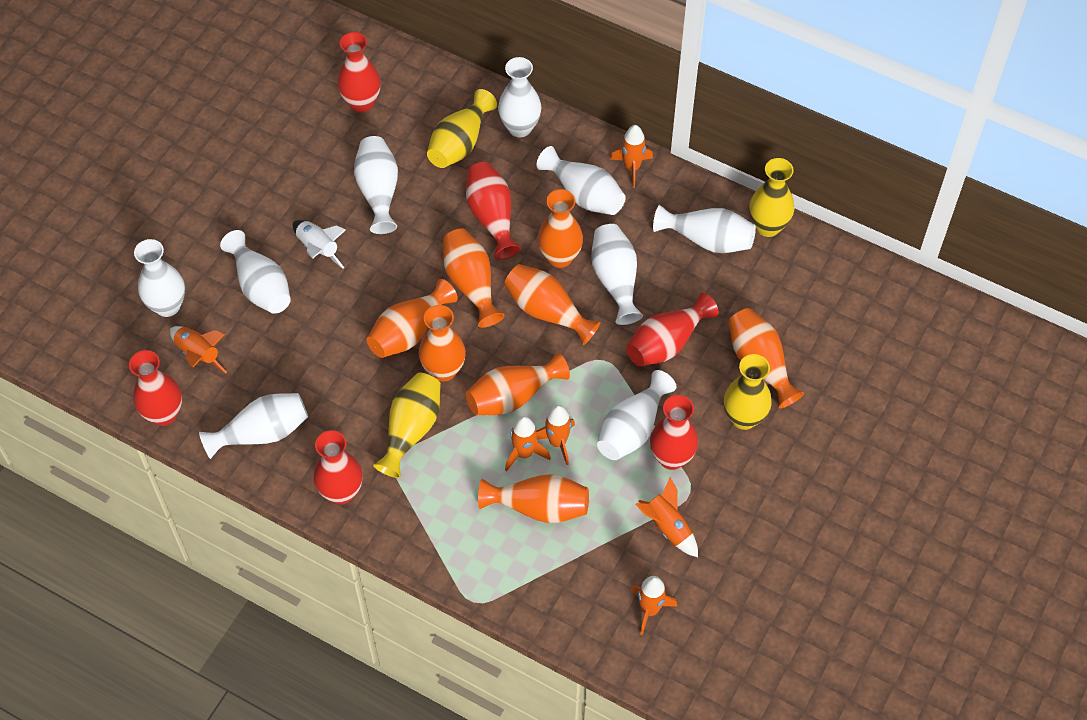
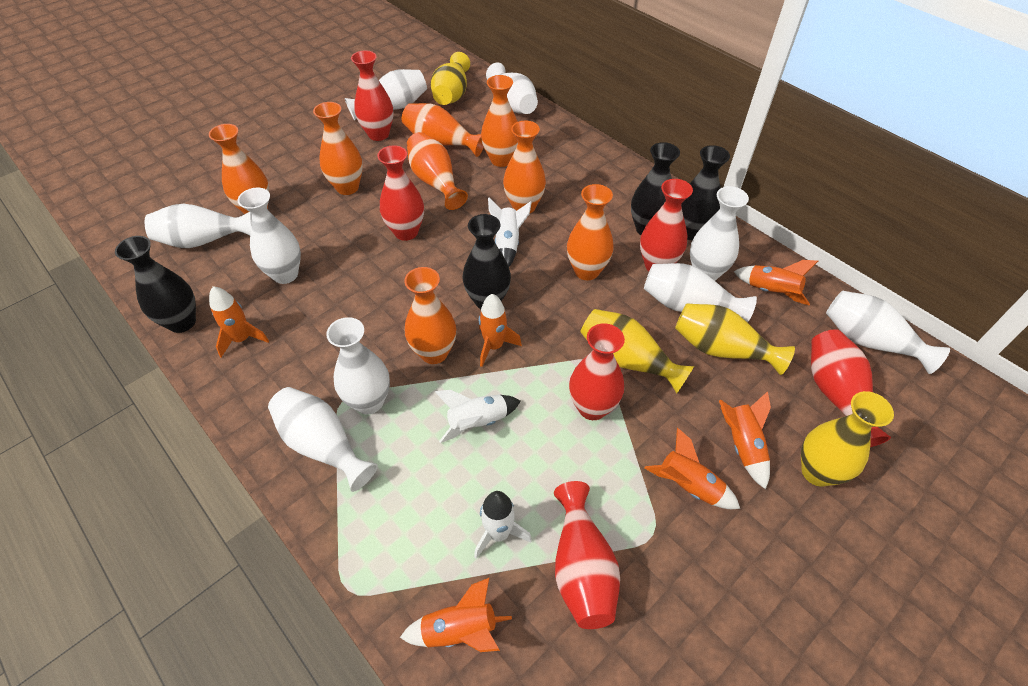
black vase: 0 -> 4
white rocket: 1 -> 3

